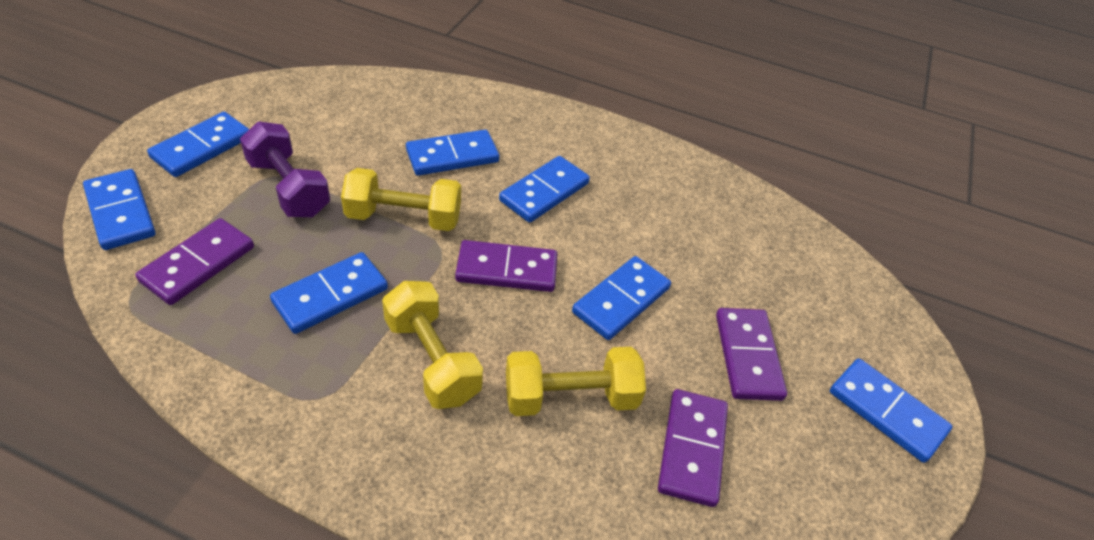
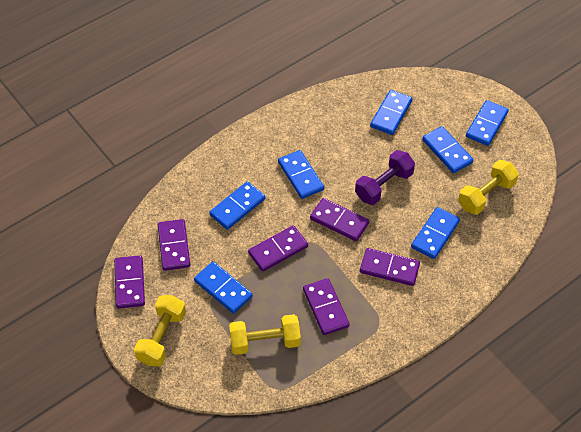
purple domino: 4 -> 6

